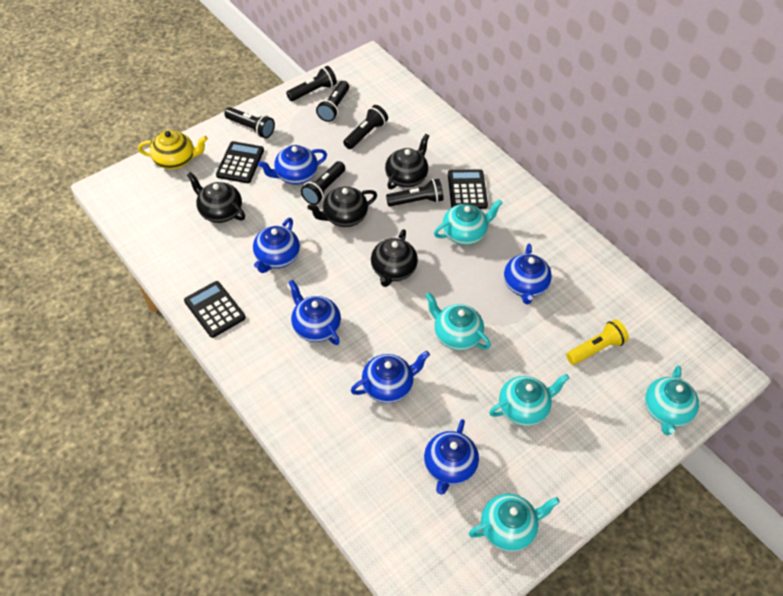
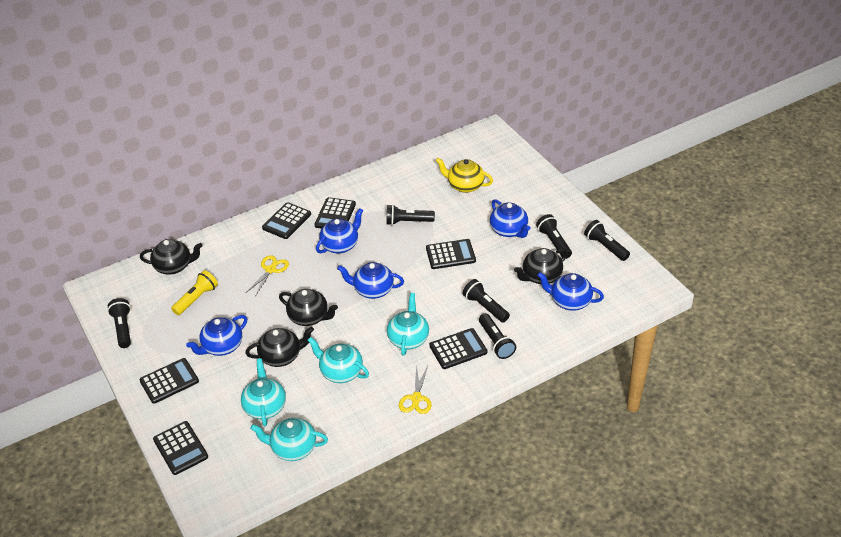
black calculator: 3 -> 6
blue teapot: 6 -> 5
turquoise teapot: 5 -> 4
yellow scissors: 0 -> 2

